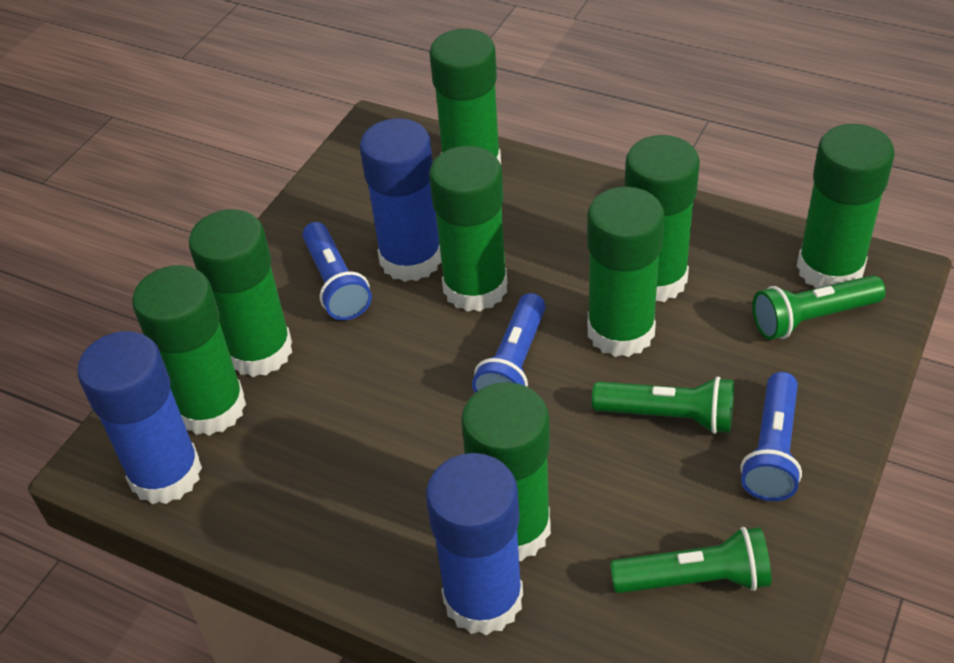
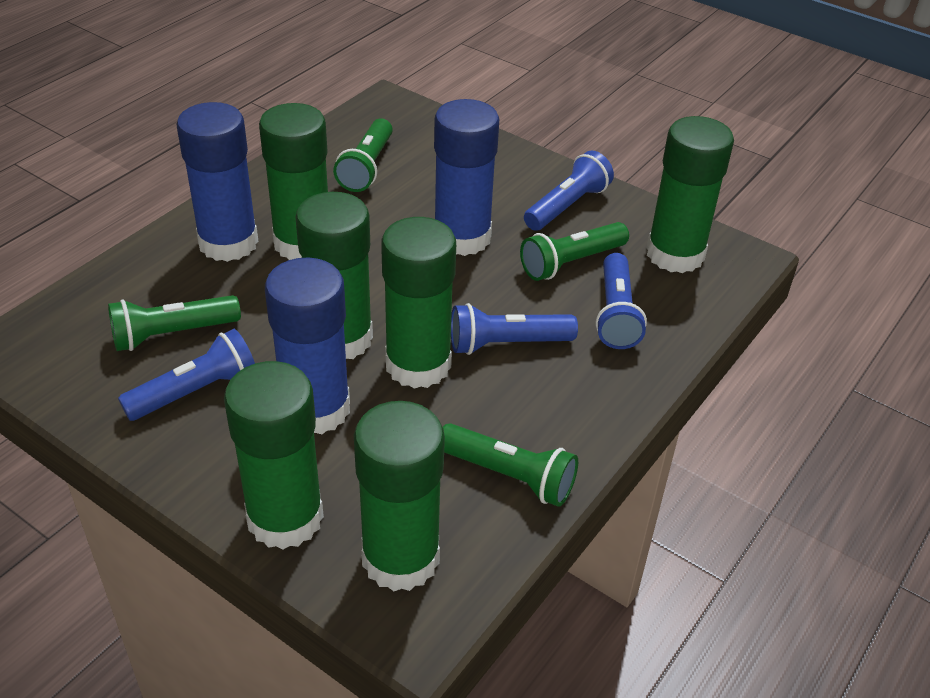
blue flashlight: 3 -> 4
green flashlight: 3 -> 4
green glue stick: 8 -> 6

